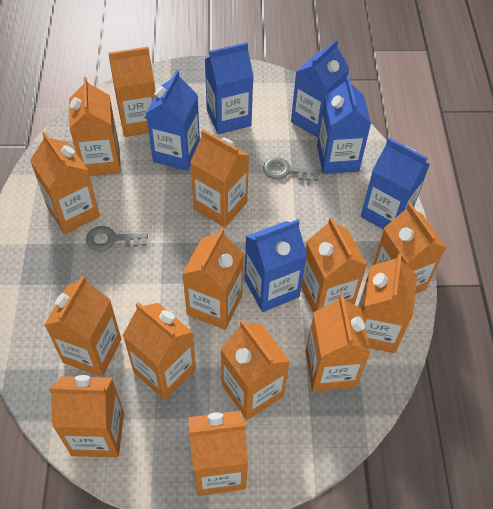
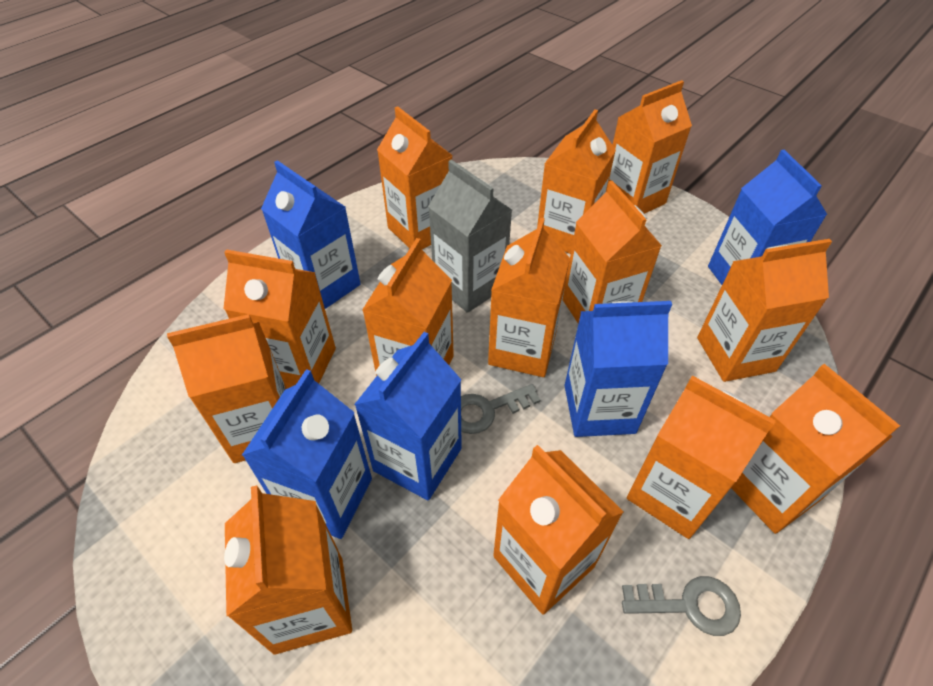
blue carton: 6 -> 5
grey carton: 0 -> 1
orange carton: 14 -> 13

